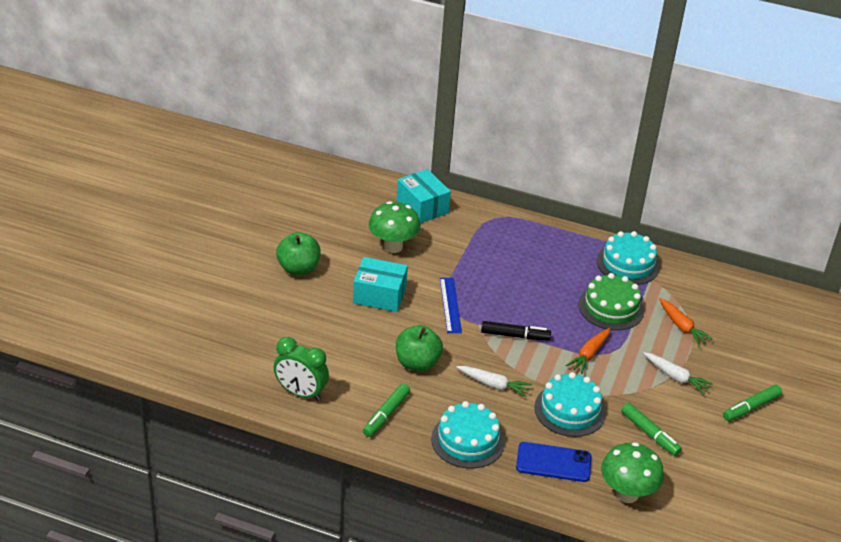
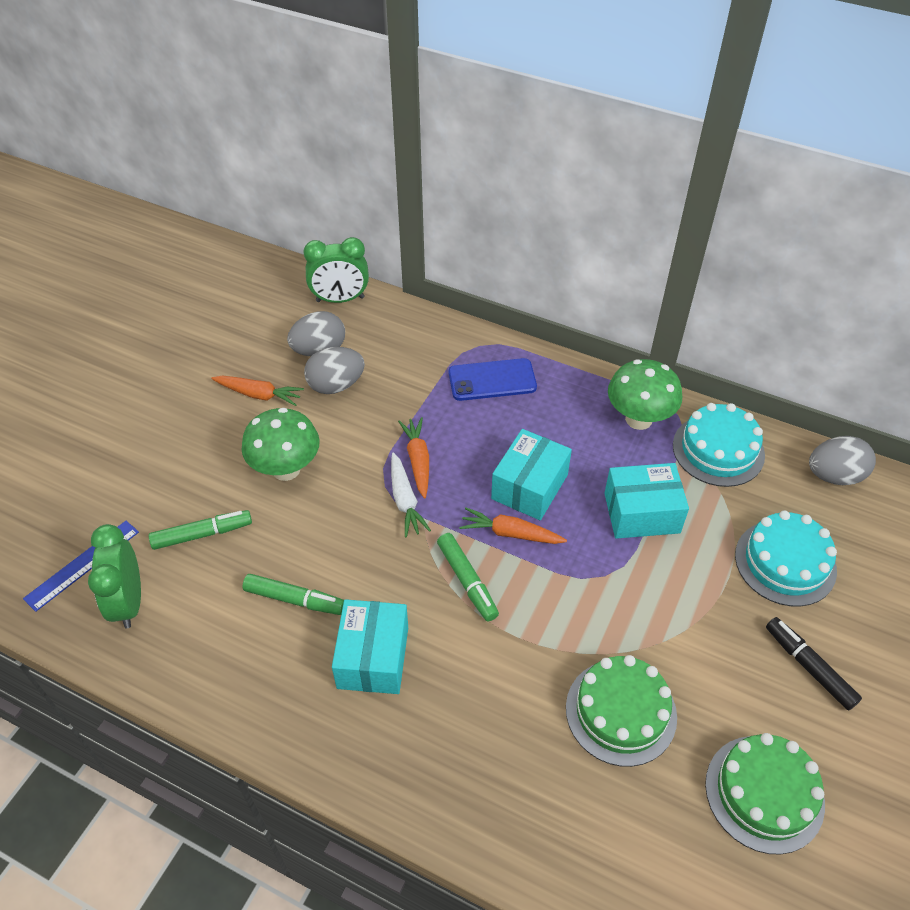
green apple: 2 -> 0
green cake: 1 -> 2
green clock: 1 -> 2
grey egg: 0 -> 3
orange carrot: 2 -> 3
turquoise box: 2 -> 3
turquoise cake: 3 -> 2
white carrot: 2 -> 1

